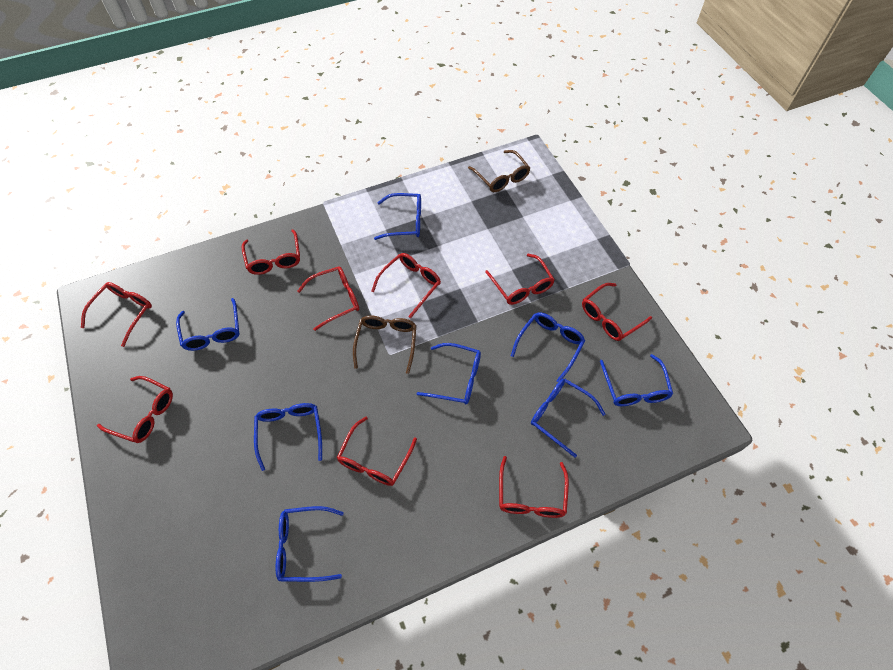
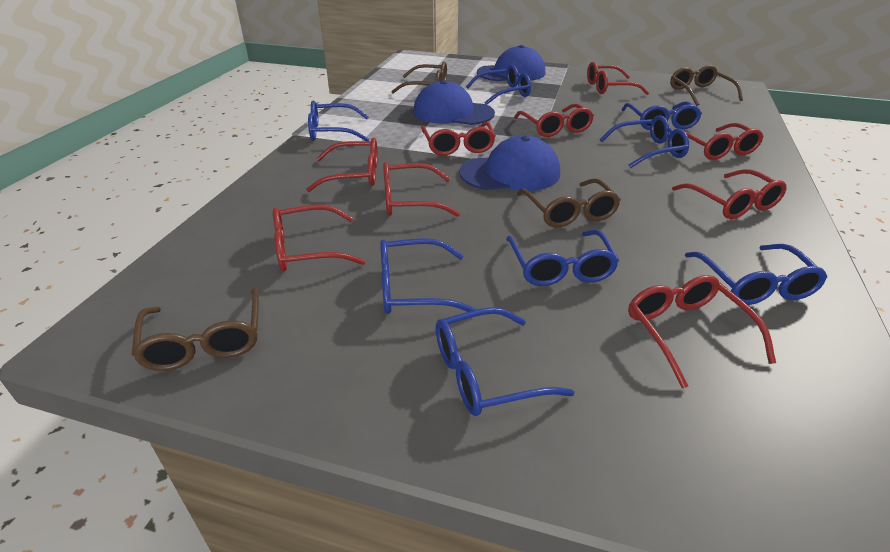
blue cap: 0 -> 3
brown glasses: 2 -> 4

